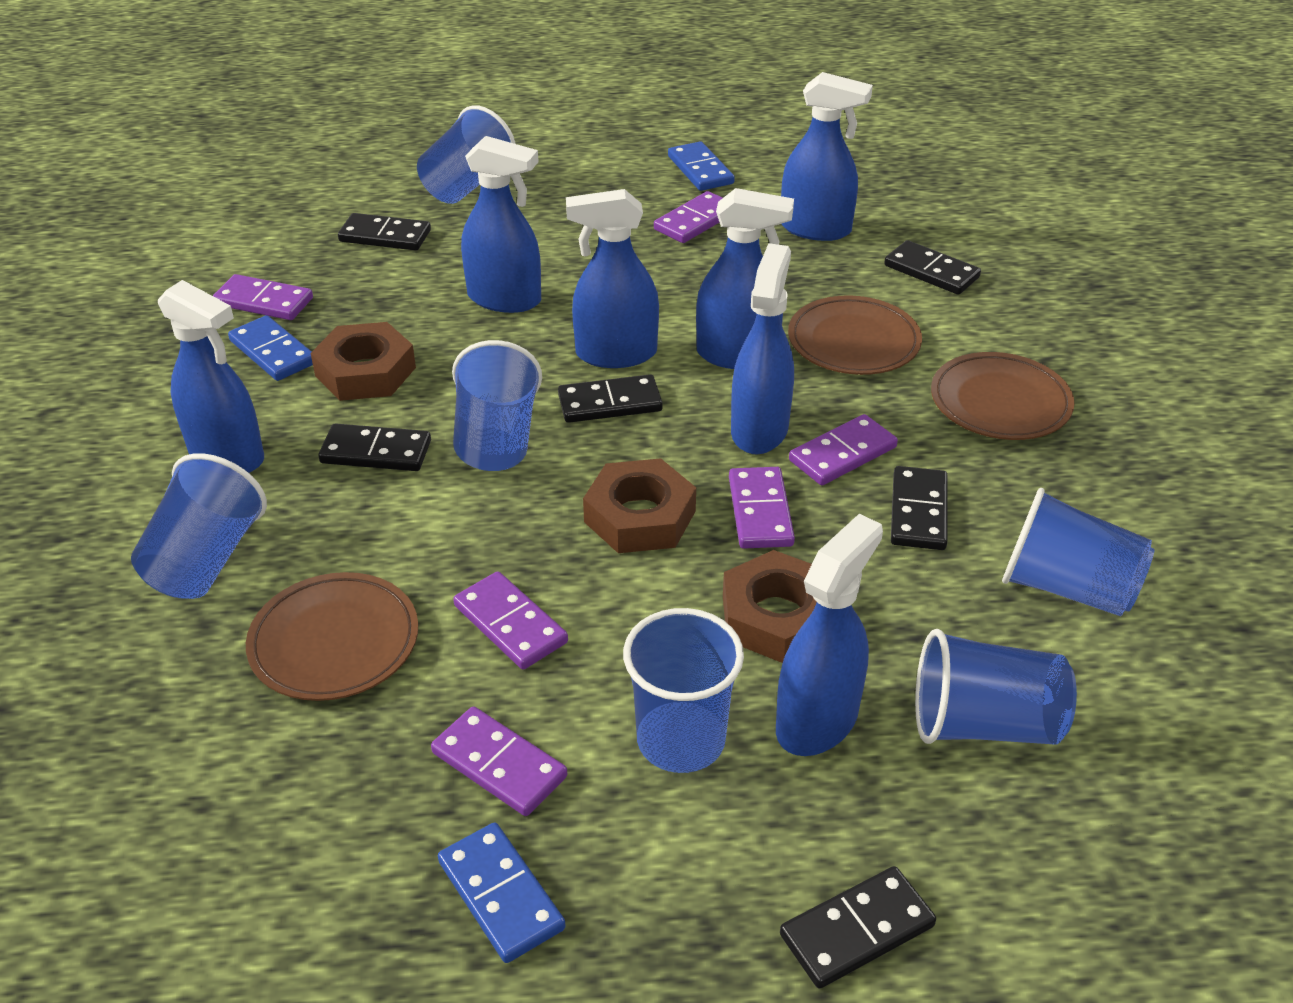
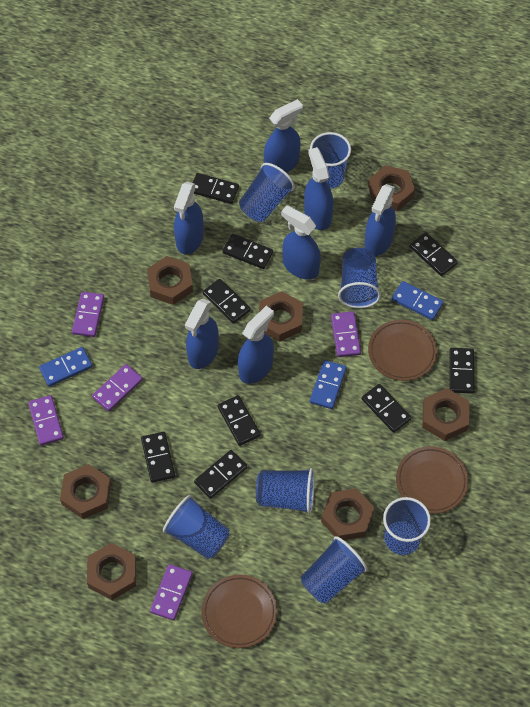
black domino: 6 -> 9
blue cup: 6 -> 7
brown nut: 3 -> 7
purple domino: 6 -> 5

